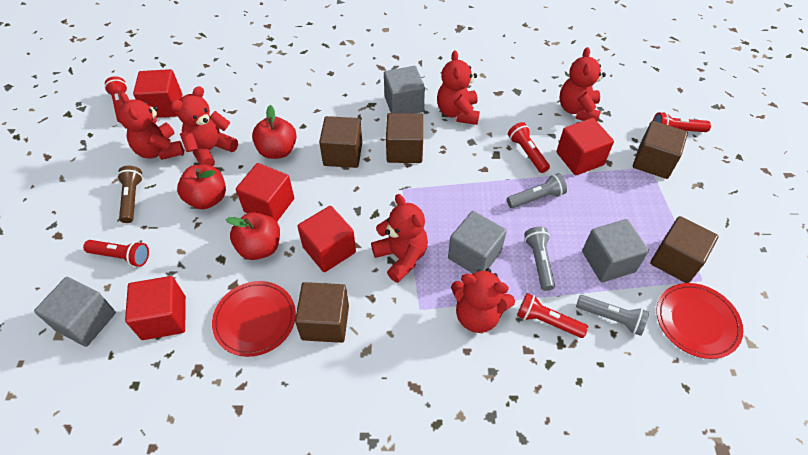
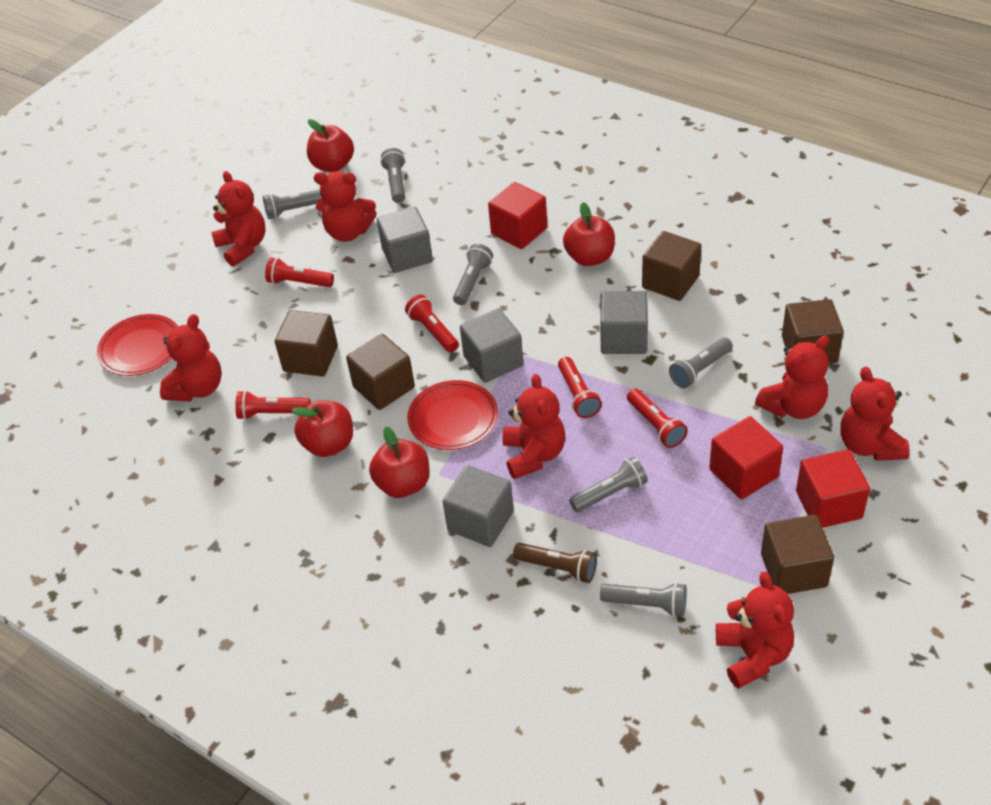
grey flashlight: 3 -> 6
red apple: 3 -> 4
red cube: 5 -> 3
red teddy bear: 6 -> 7

